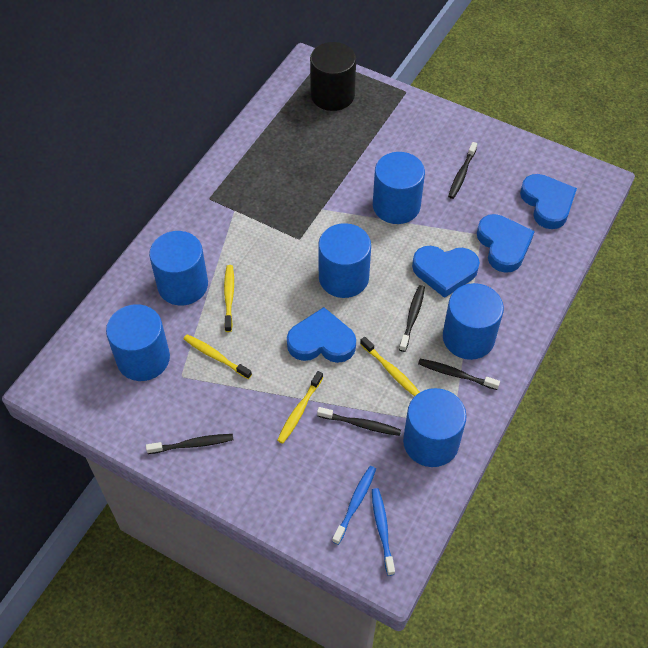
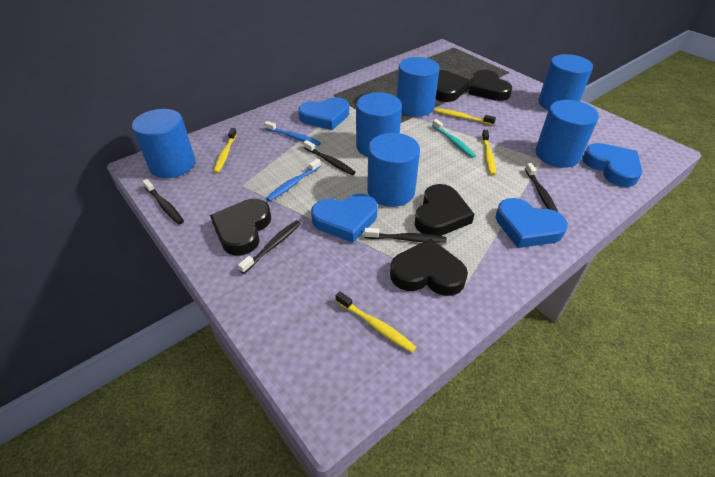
black cylinder: 1 -> 0
black heart: 0 -> 5
turquoise toothbrush: 0 -> 1

